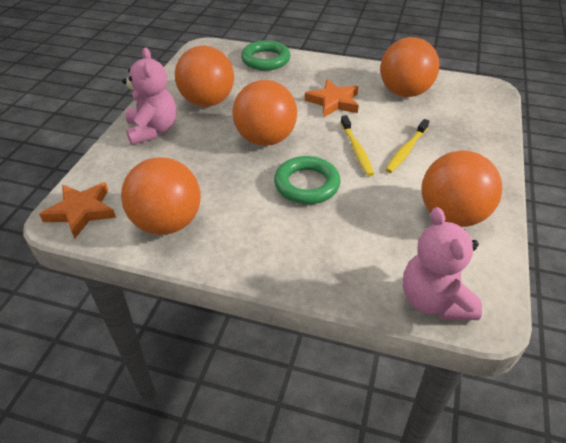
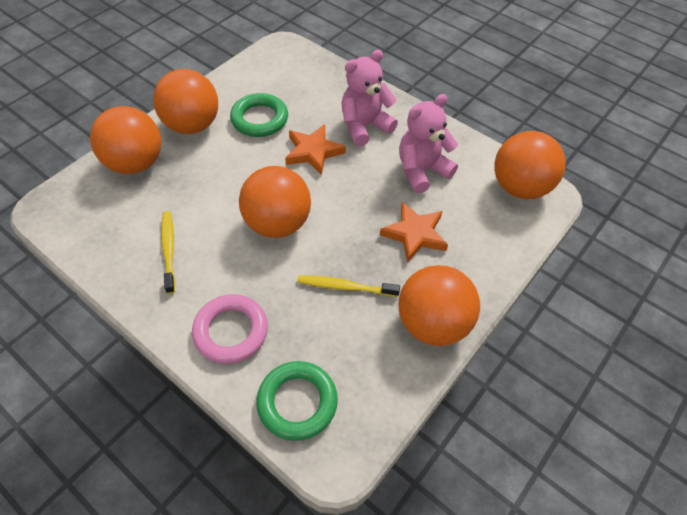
pink ring: 0 -> 1

